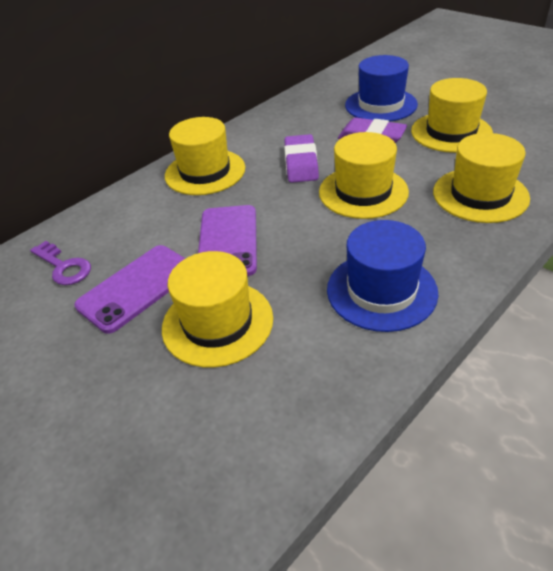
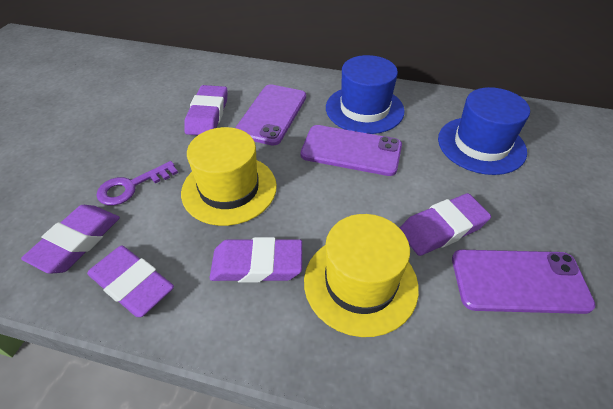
purple eraser: 2 -> 5
purple phone: 2 -> 3
yellow hat: 5 -> 2

